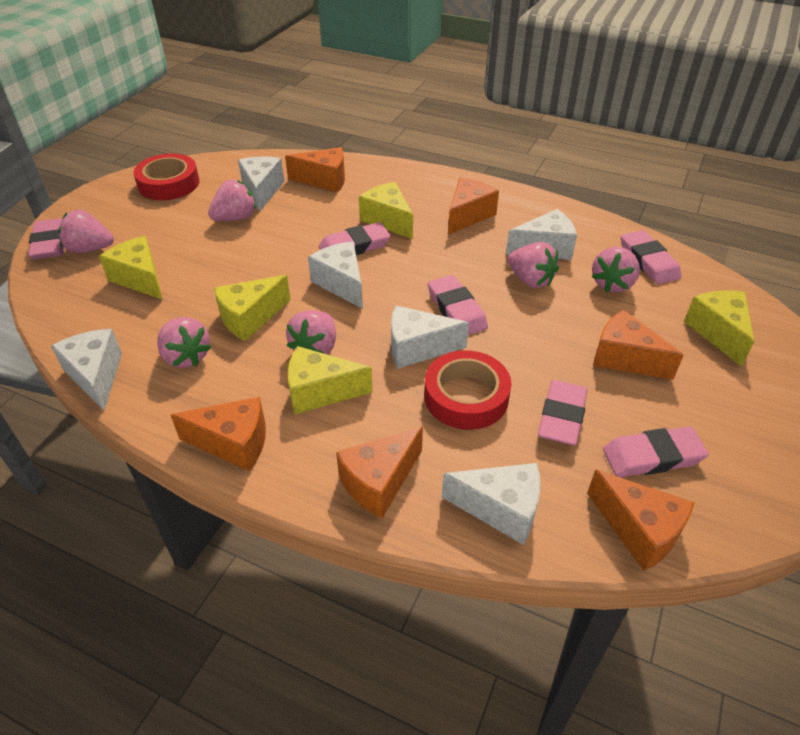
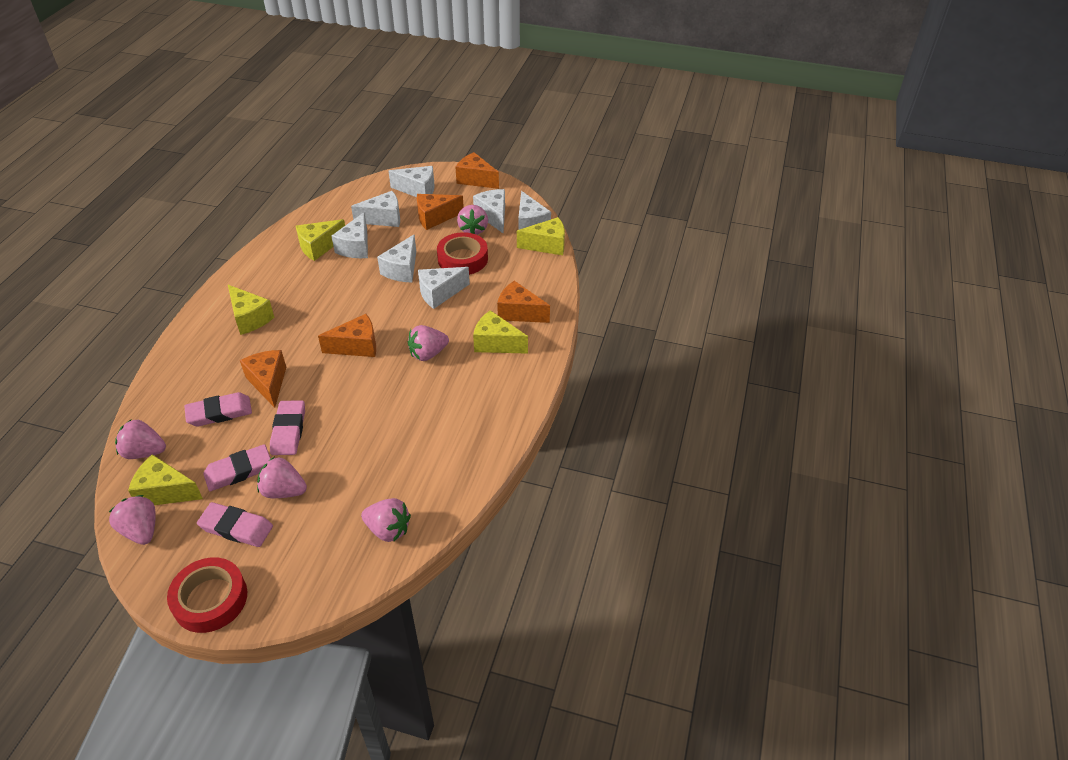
orange cheese: 6 -> 5
pink eraser: 6 -> 4
white cheese: 6 -> 7

